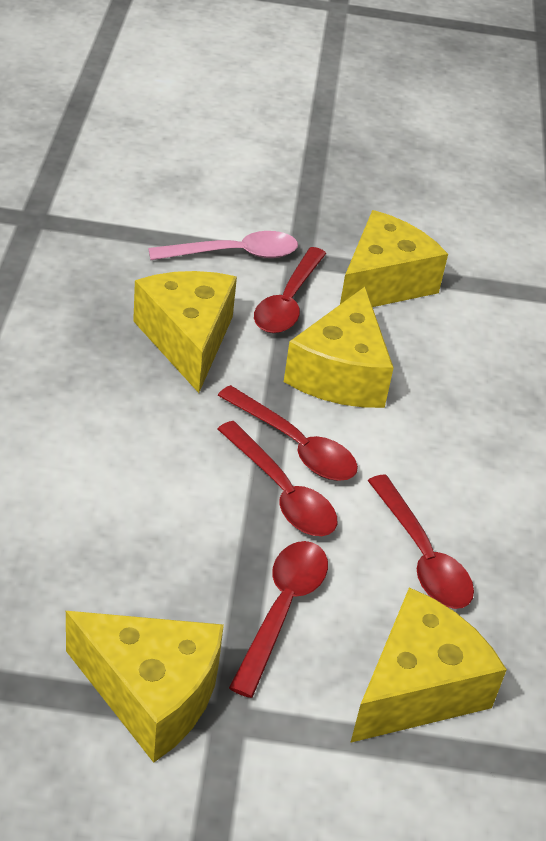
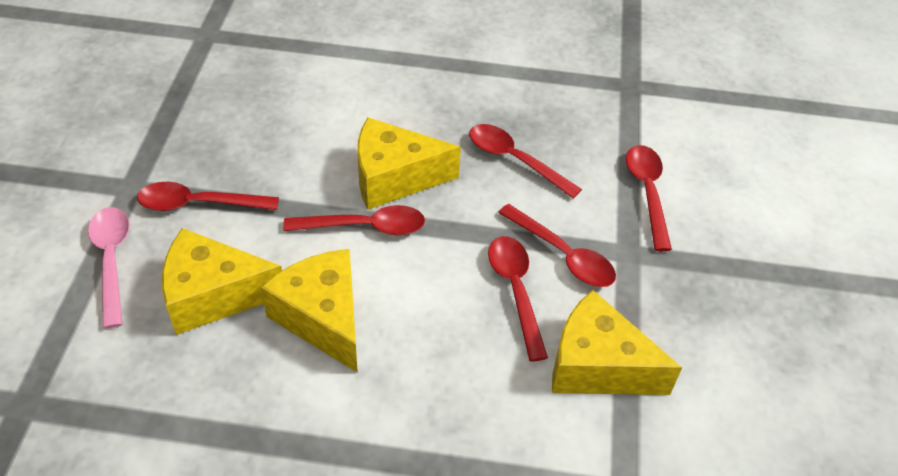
red spoon: 5 -> 6
yellow cheese: 5 -> 4

